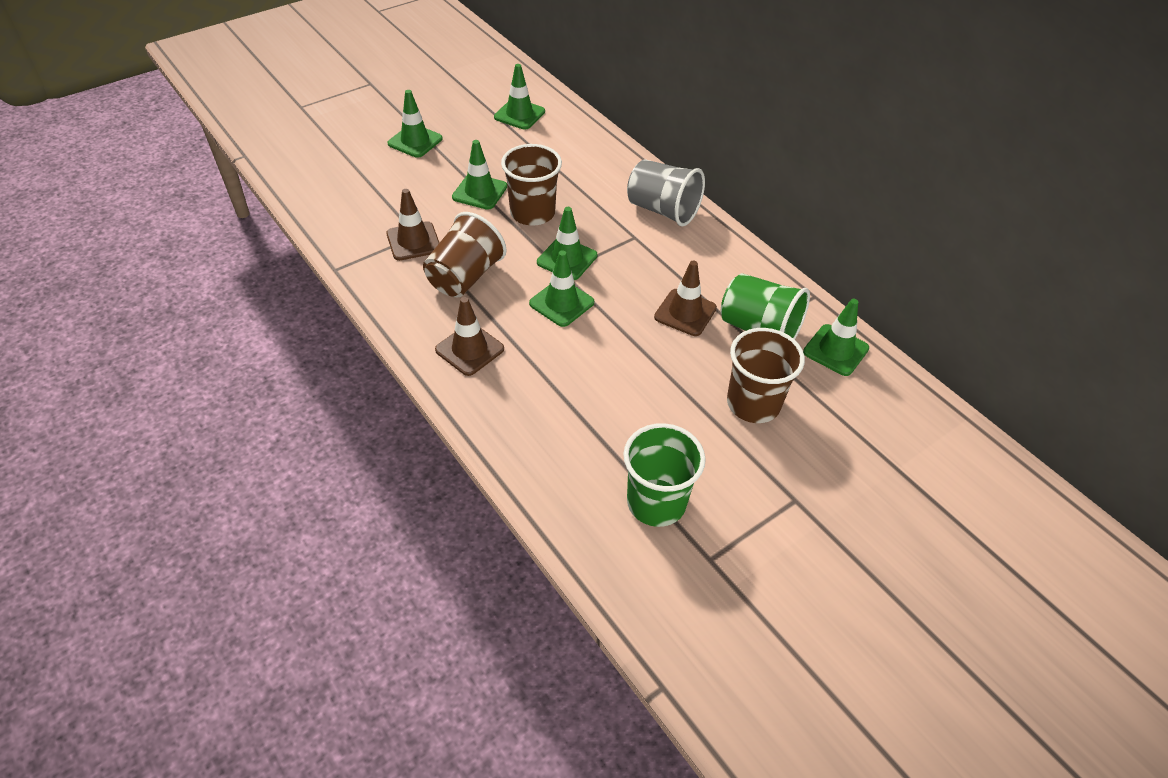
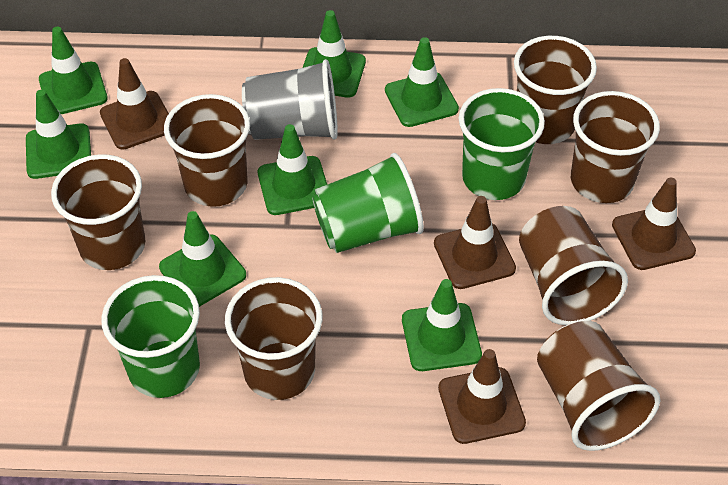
brown cup: 3 -> 7
brown traffic cone: 3 -> 4
green cup: 2 -> 3
green traffic cone: 6 -> 7

